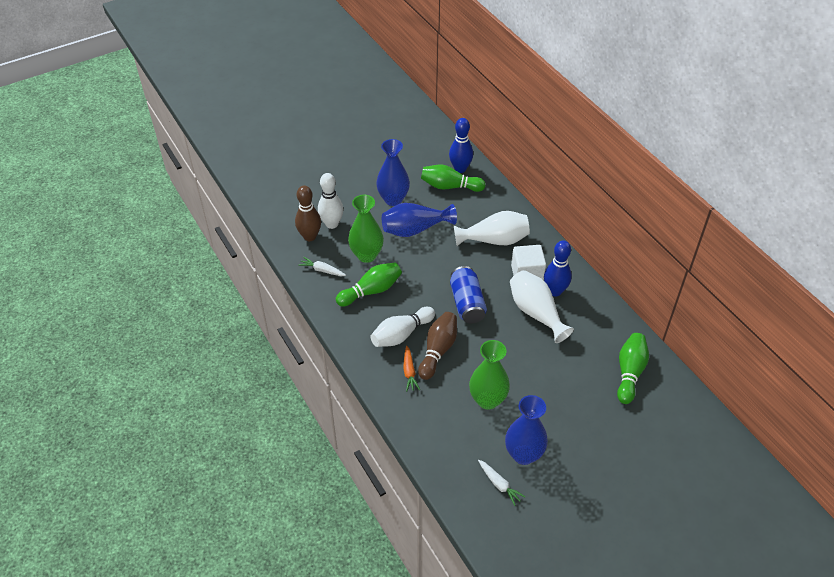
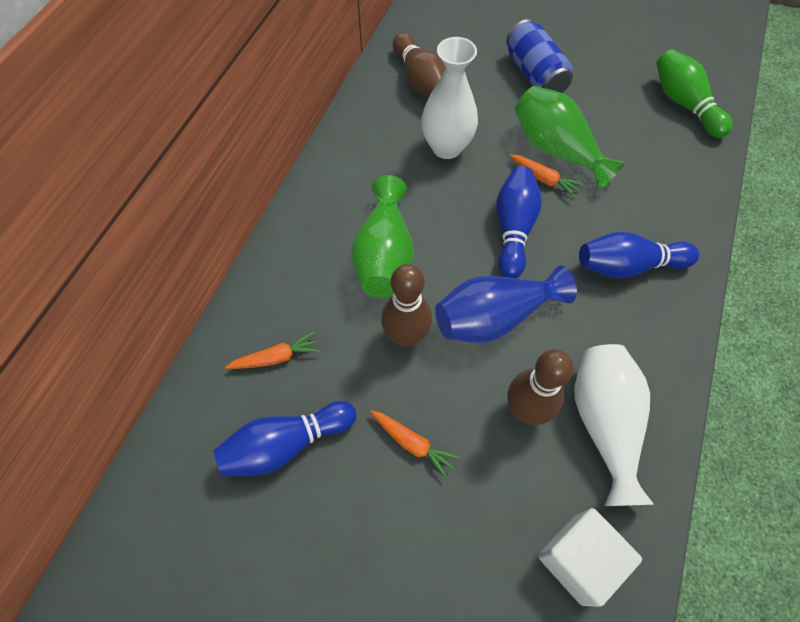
blue bowling pin: 2 -> 3
blue vase: 3 -> 1
brown bowling pin: 2 -> 3
green bowling pin: 3 -> 1
orange carrot: 1 -> 3
white bowling pin: 2 -> 0
white carrot: 2 -> 0

